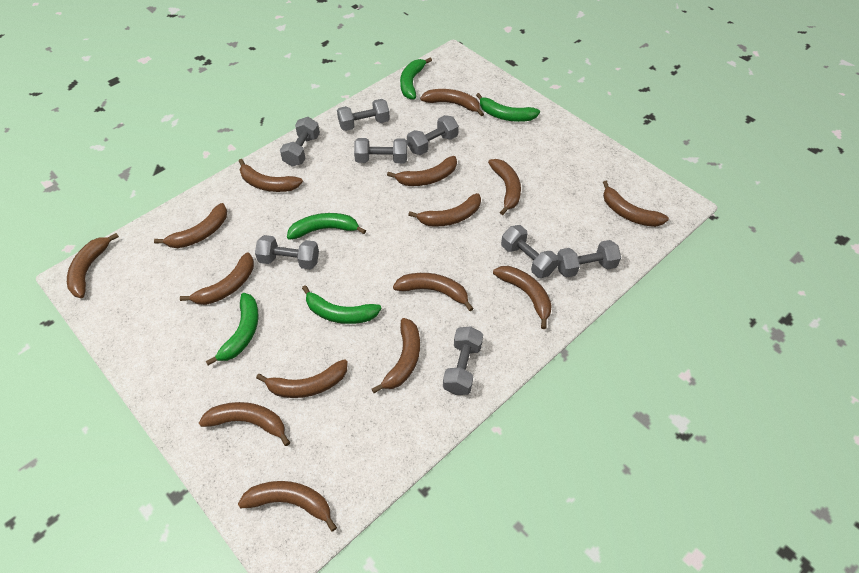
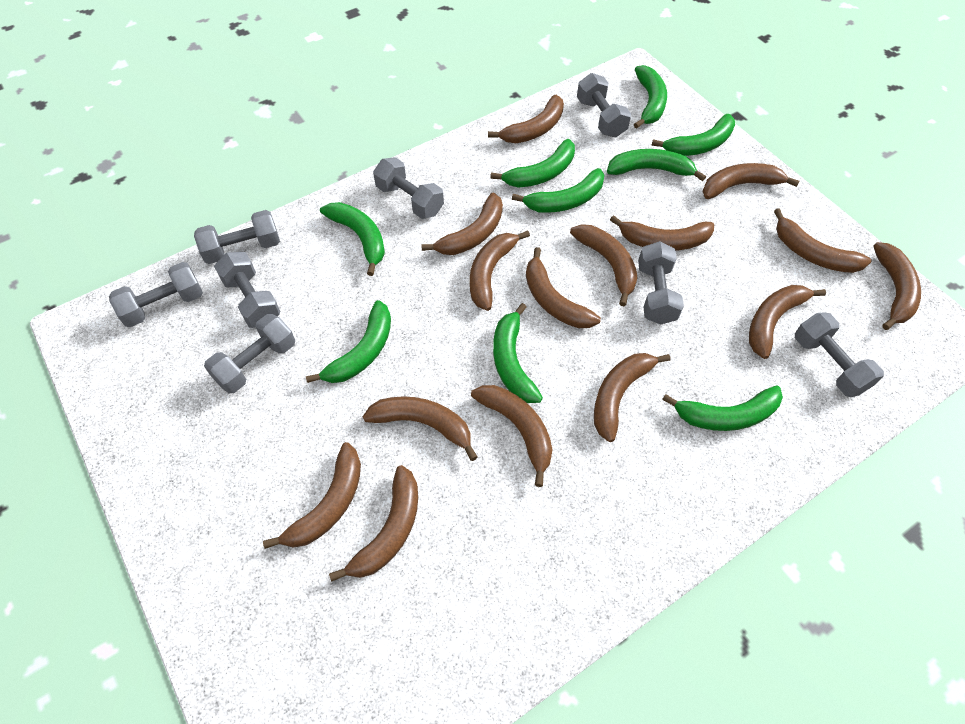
green banana: 5 -> 9

